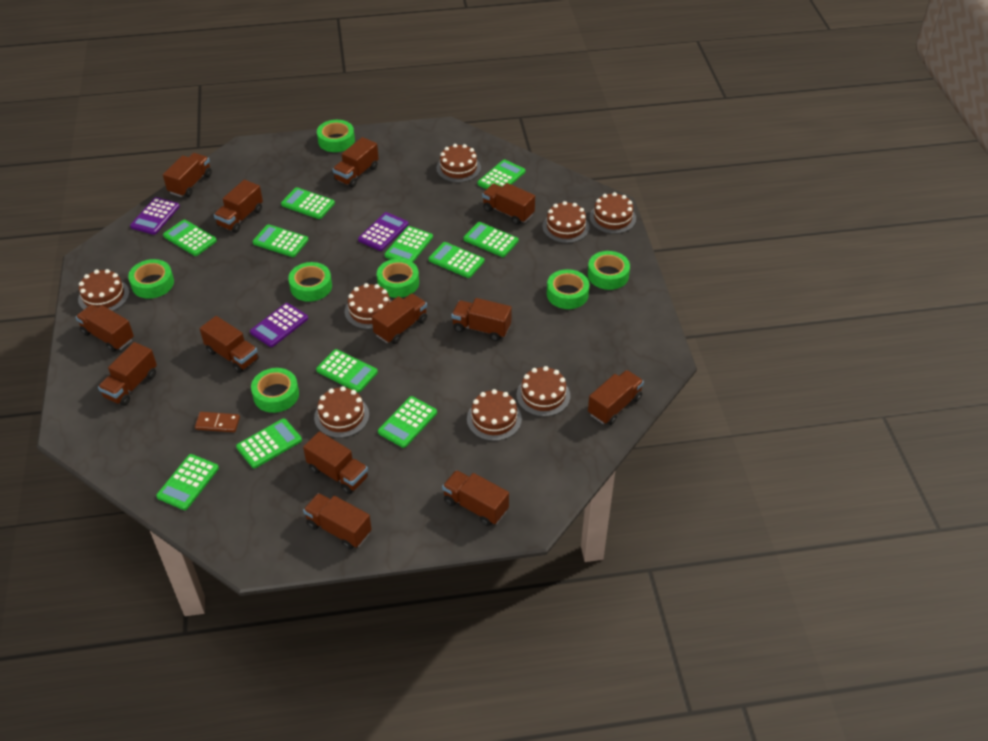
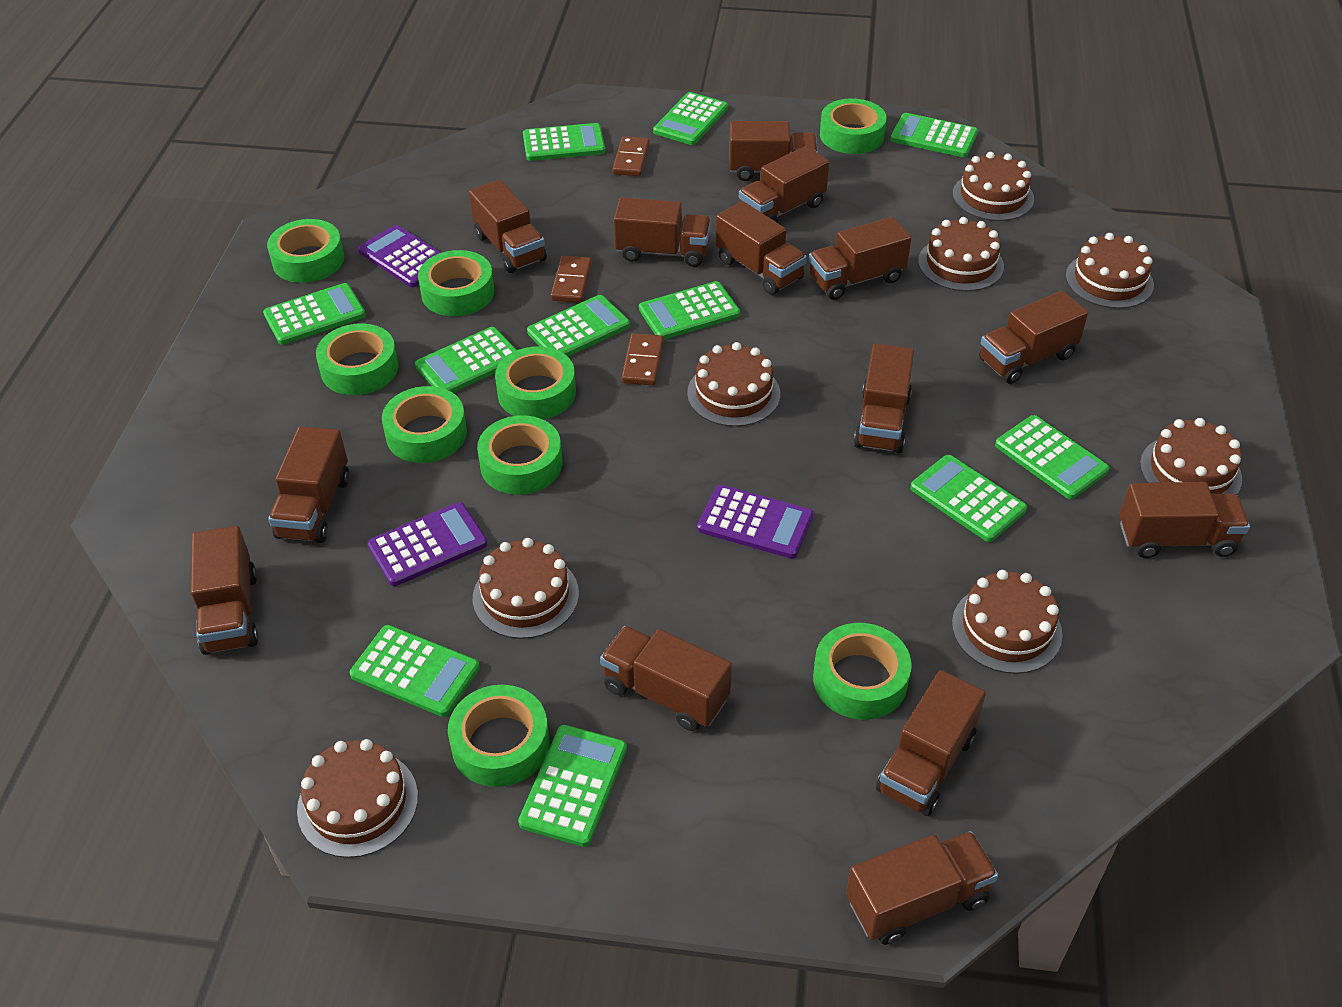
brown domino: 1 -> 3
brown truck: 13 -> 14
green tape: 7 -> 9

